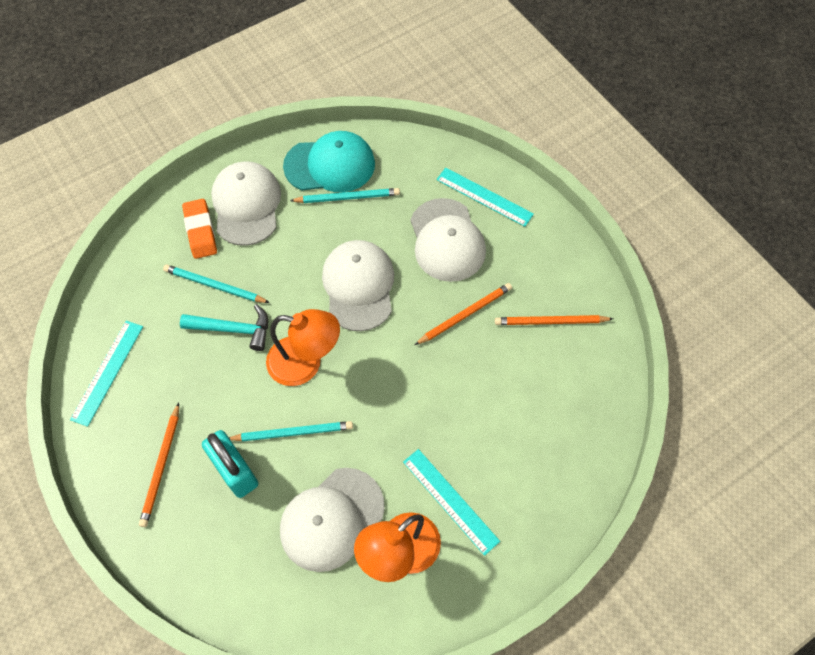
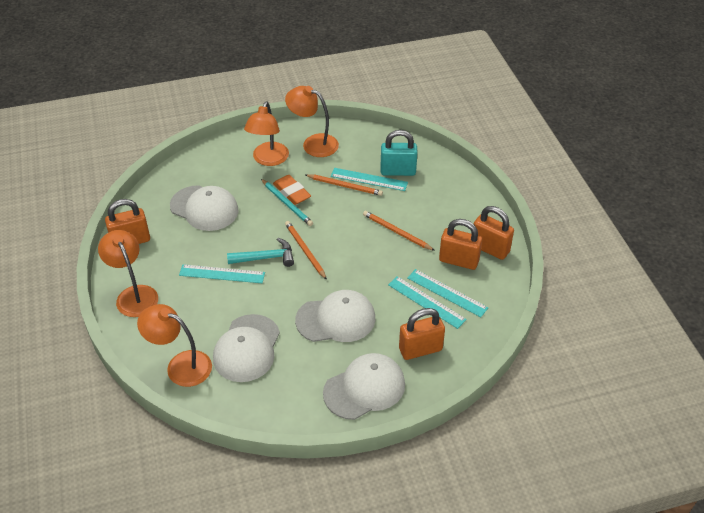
orange lamp: 2 -> 4
orange padlock: 0 -> 4
turquoise cap: 1 -> 0
turquoise pencil: 3 -> 1
turquoise ruler: 3 -> 4

